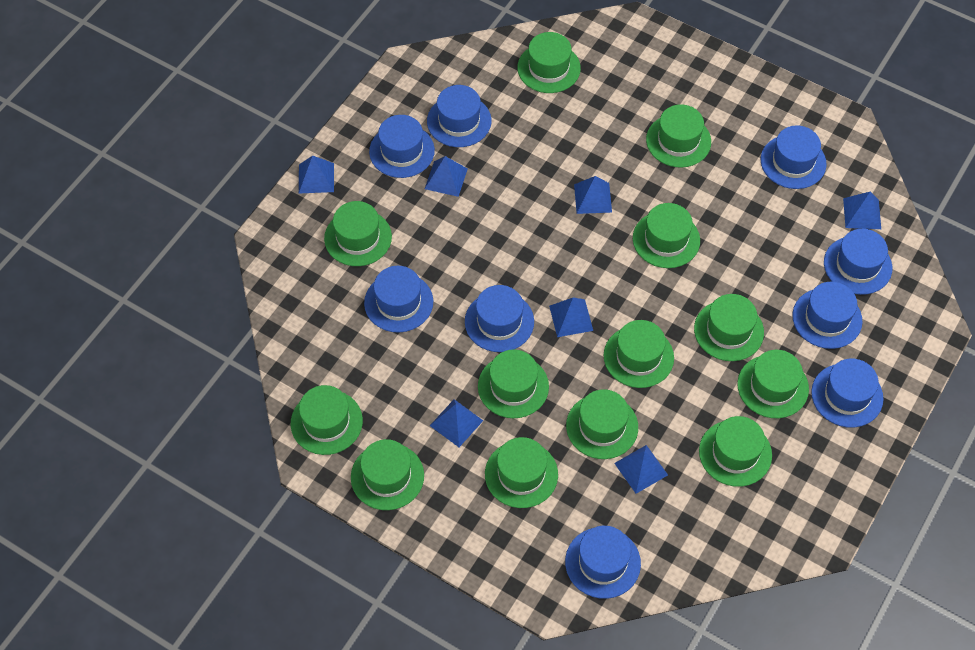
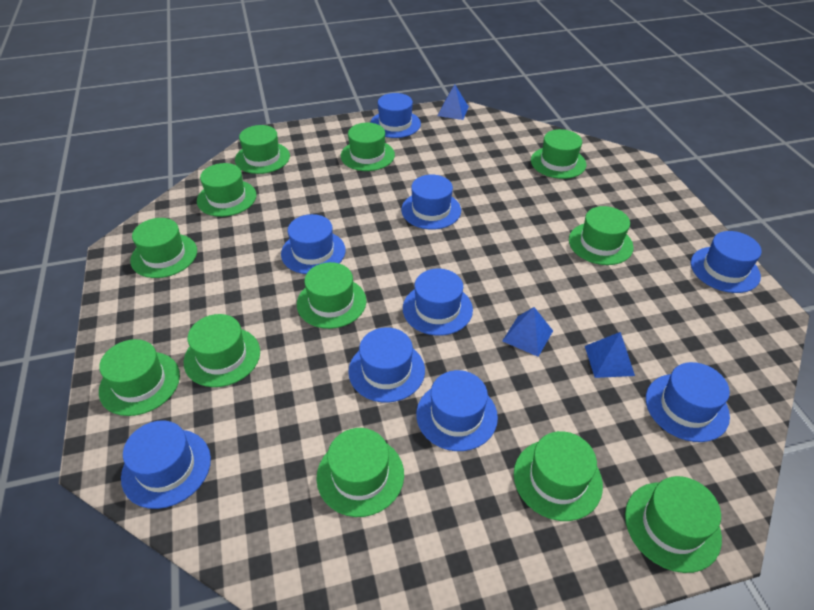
blue pyramid: 7 -> 3
green hat: 13 -> 12

